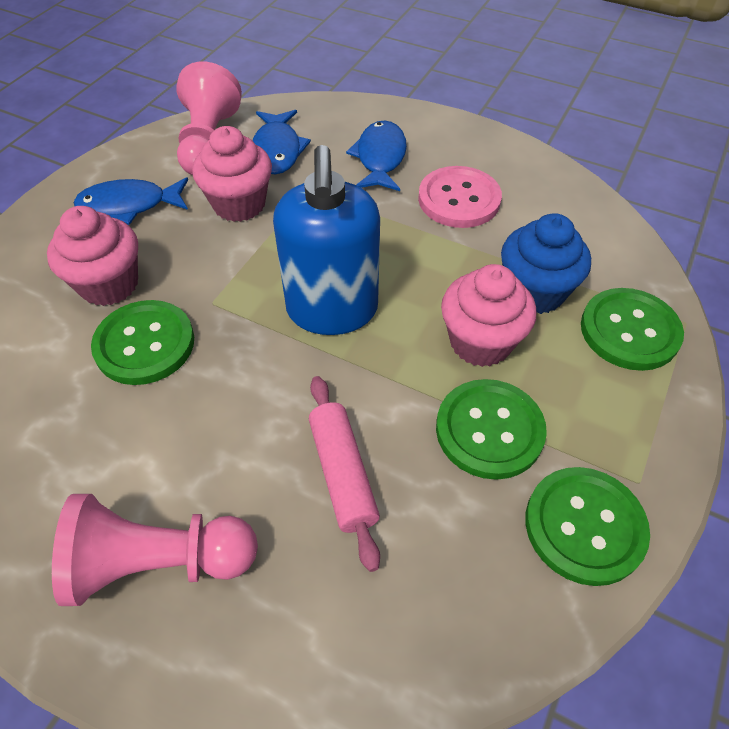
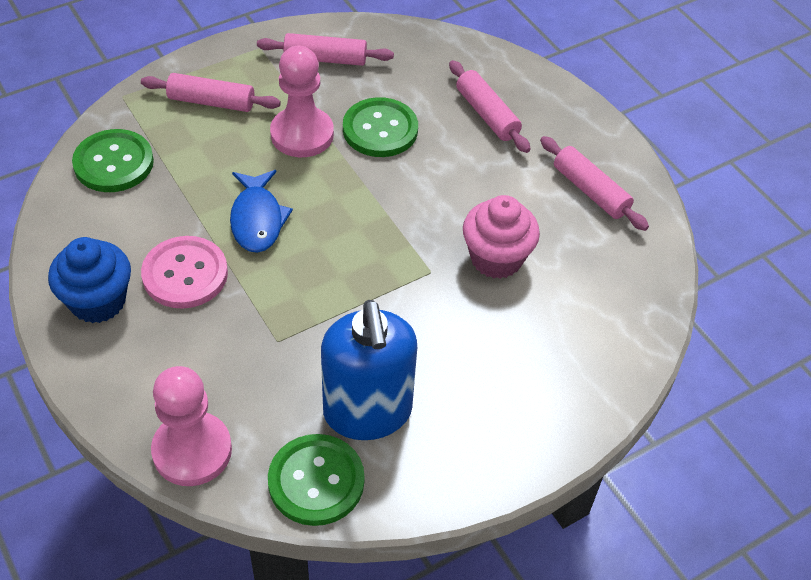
blue fish: 3 -> 1
green button: 4 -> 3
pink cupcake: 3 -> 1
pink rolling pin: 1 -> 4

